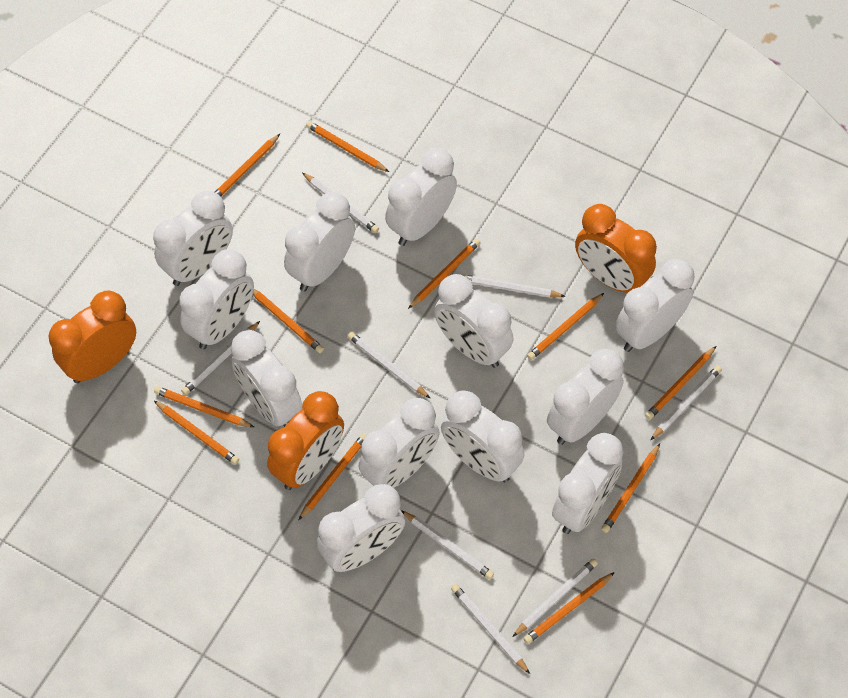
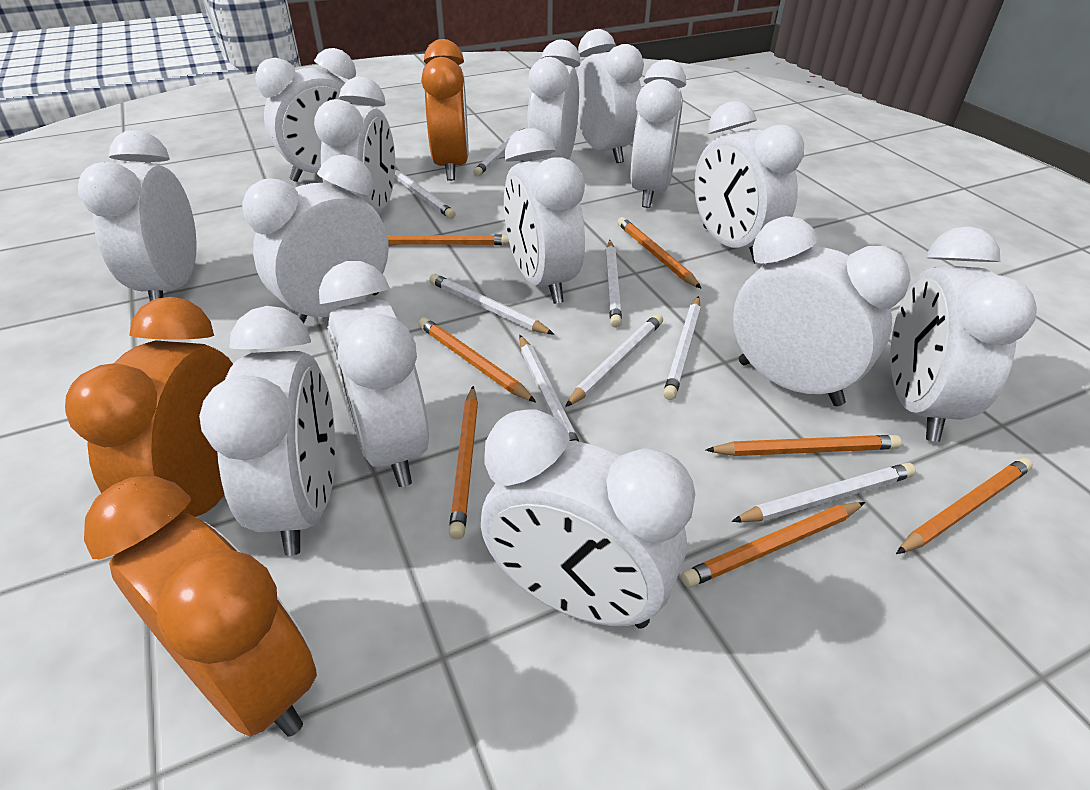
orange pencil: 11 -> 7
white clock: 12 -> 14

